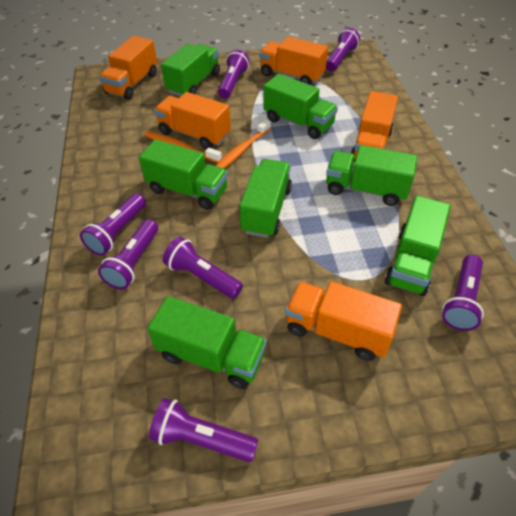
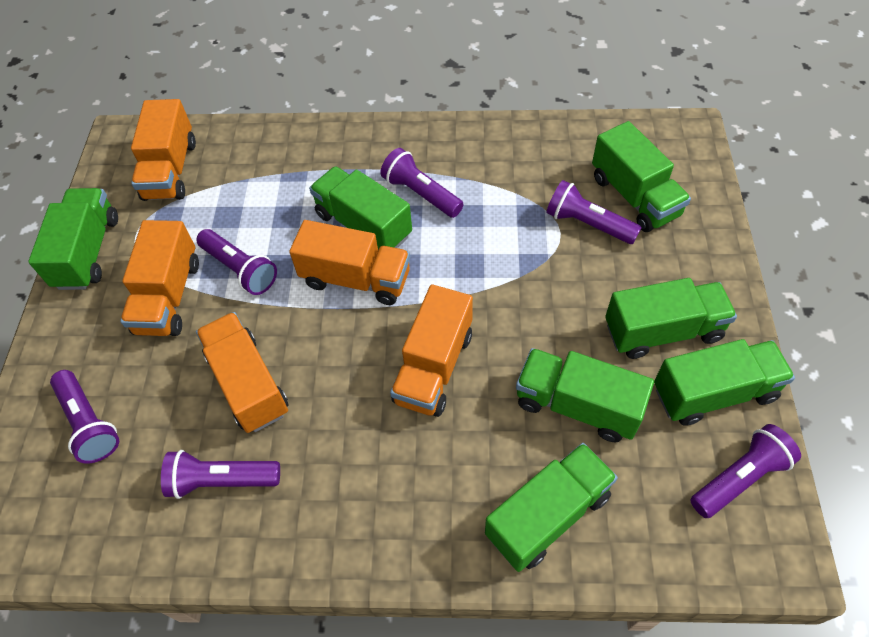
orange toothbrush: 2 -> 0
purple flashlight: 7 -> 6

